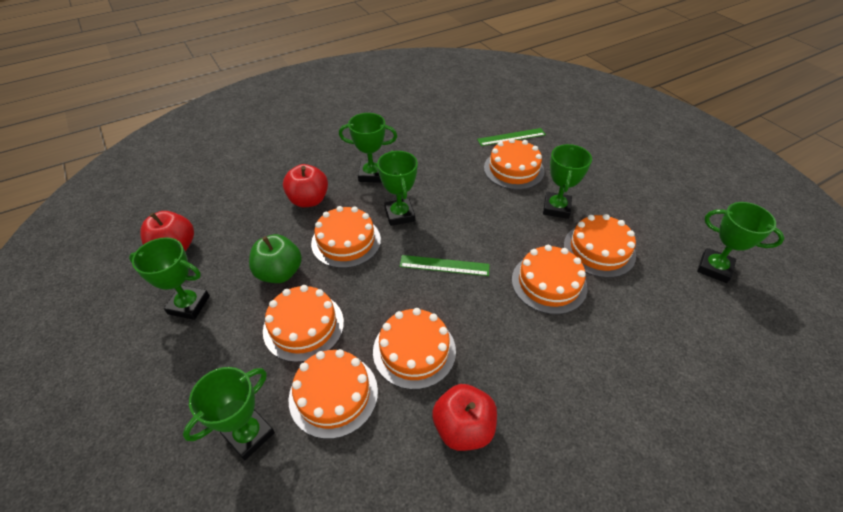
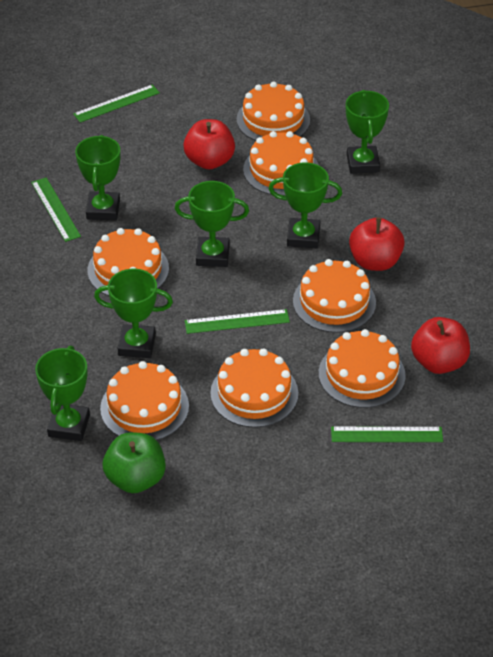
green ruler: 2 -> 4

